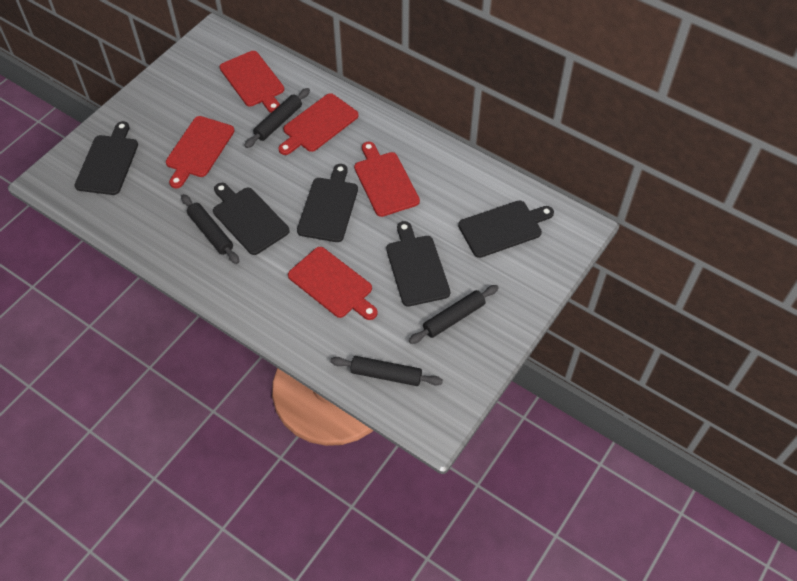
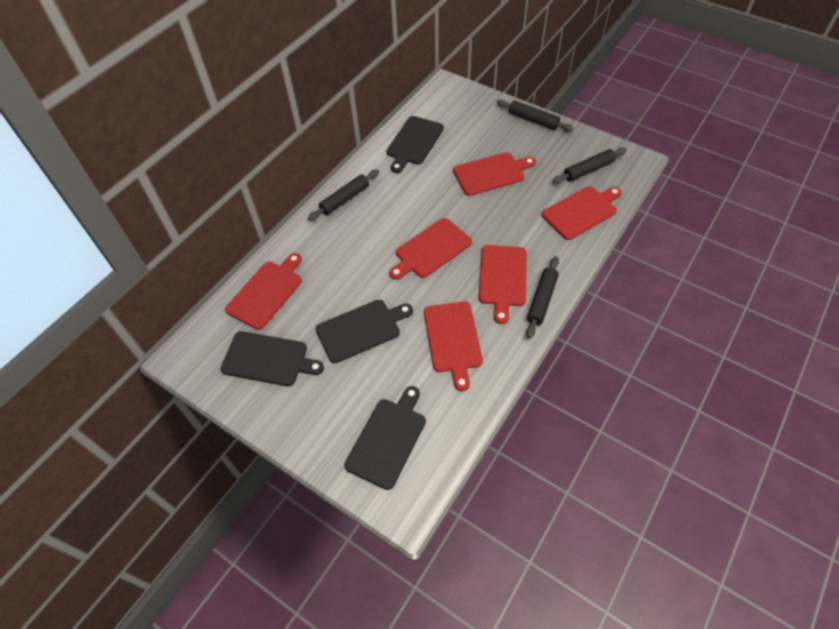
black cutting board: 5 -> 4
red cutting board: 5 -> 6

